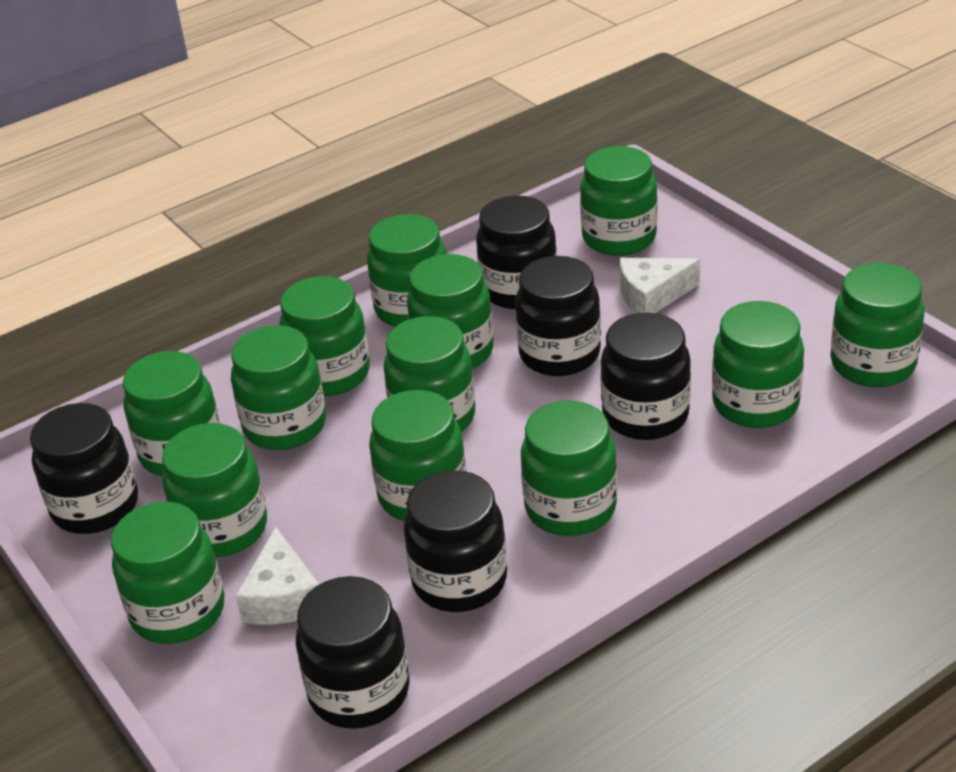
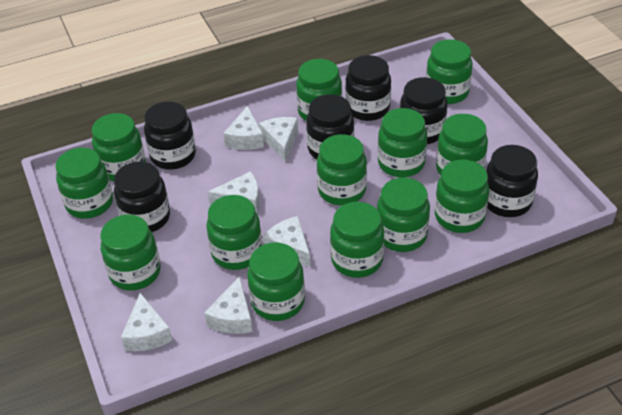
white cheese: 2 -> 6

